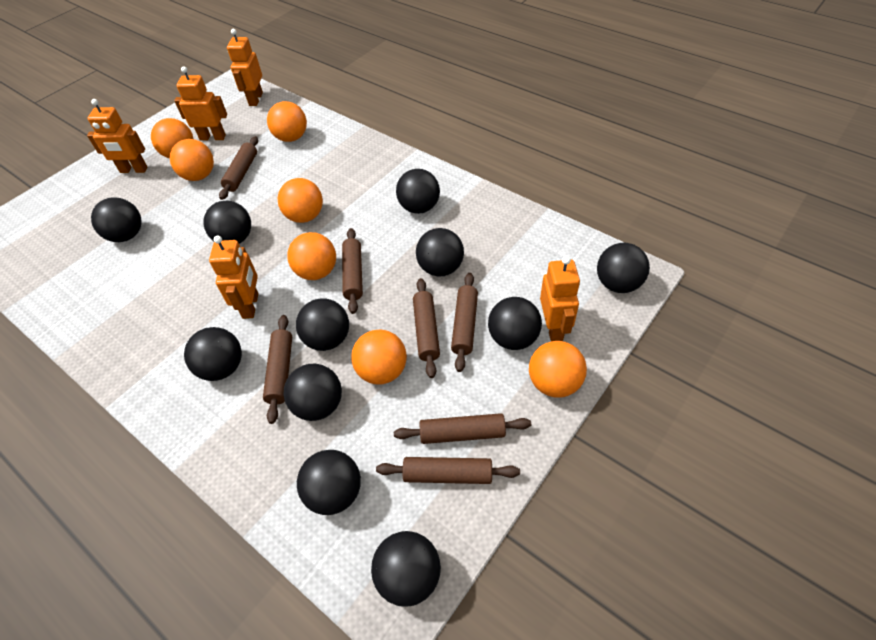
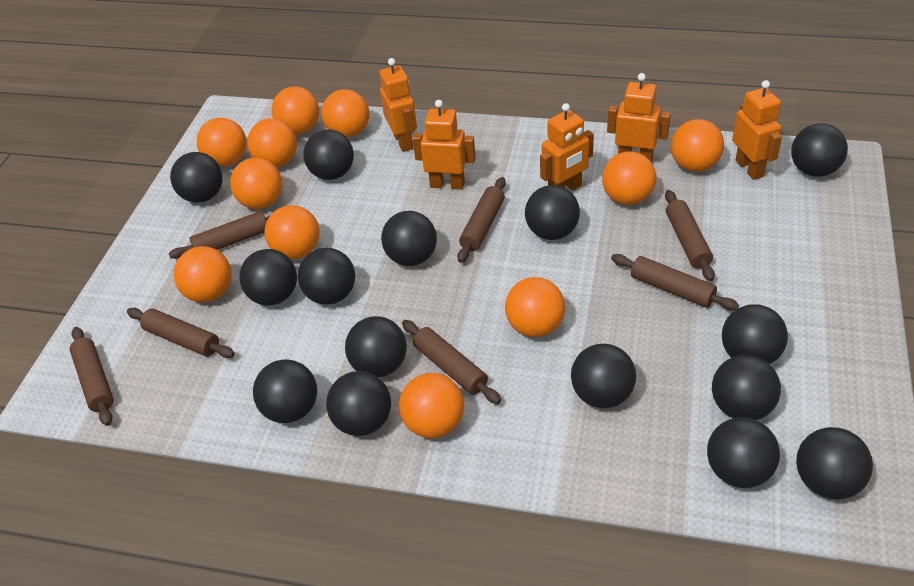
black ball: 11 -> 15
orange ball: 7 -> 11

